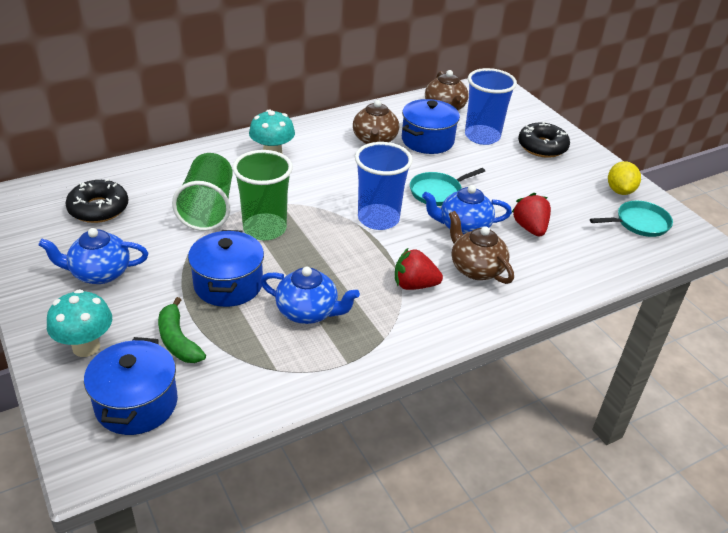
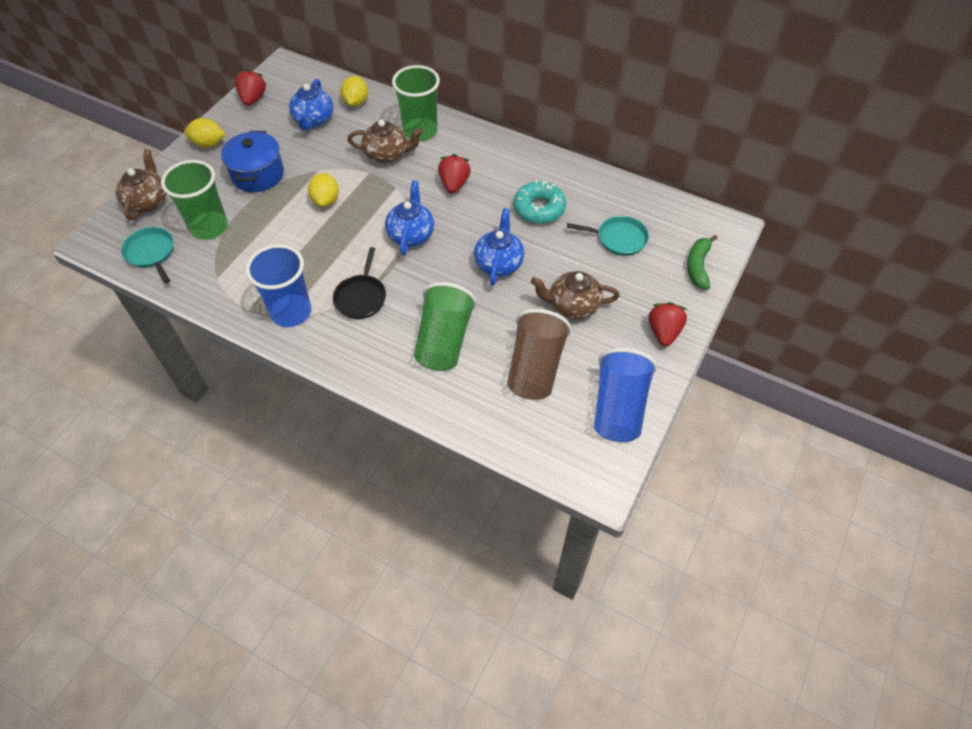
black donut: 2 -> 0
black pan: 0 -> 1
blue pot: 3 -> 1
brown cup: 0 -> 1
green cup: 2 -> 3
red strawberry: 2 -> 3
turquoise donut: 0 -> 1
turquoise mushroom: 2 -> 0
yellow lemon: 1 -> 3

